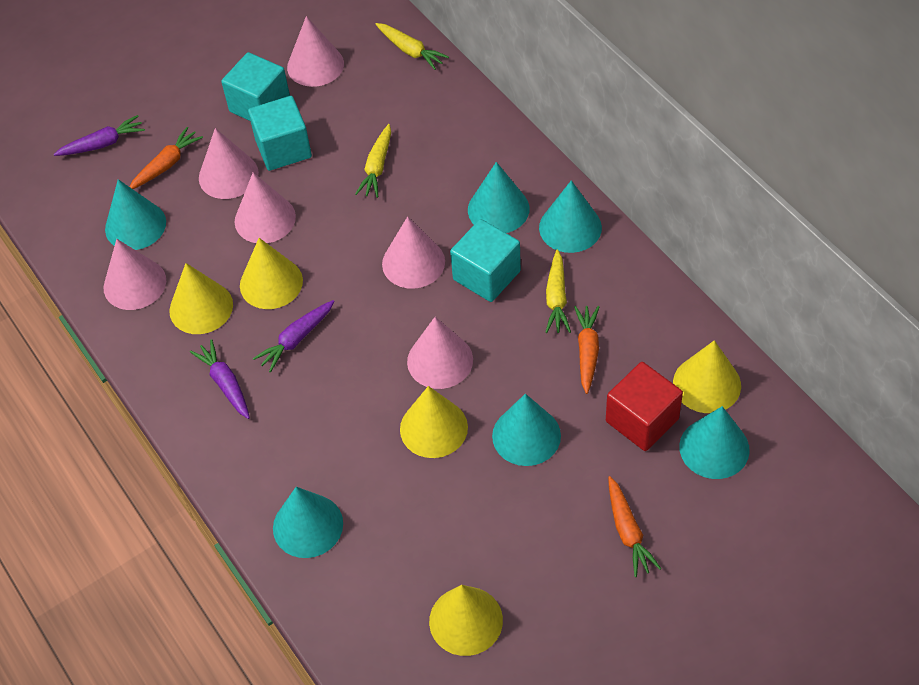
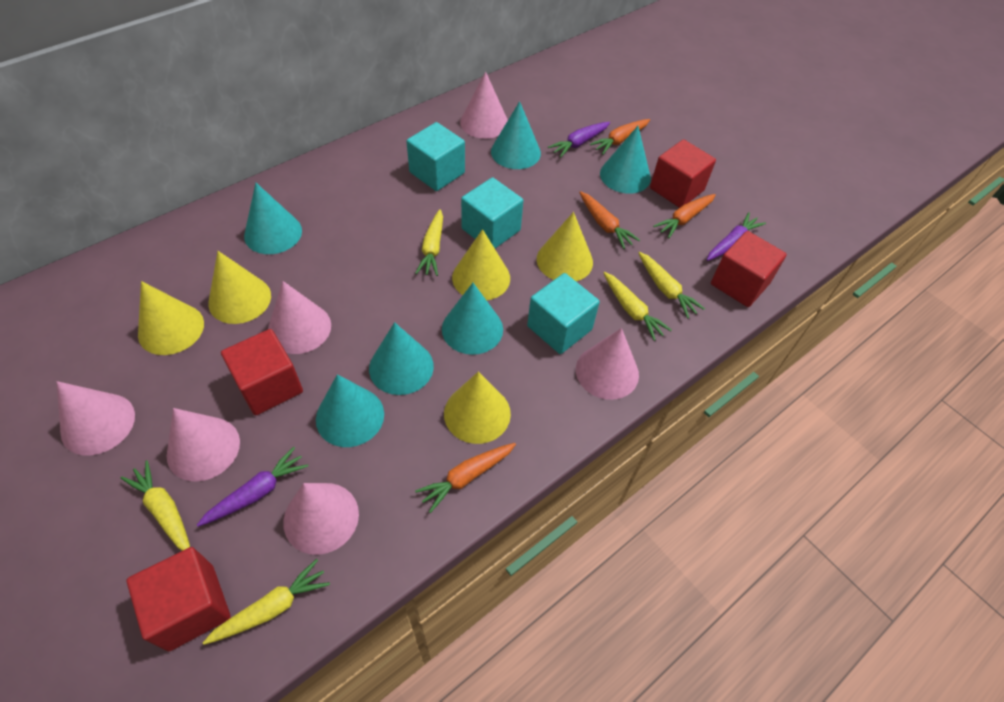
orange carrot: 3 -> 4
red cube: 1 -> 4
yellow carrot: 3 -> 5

